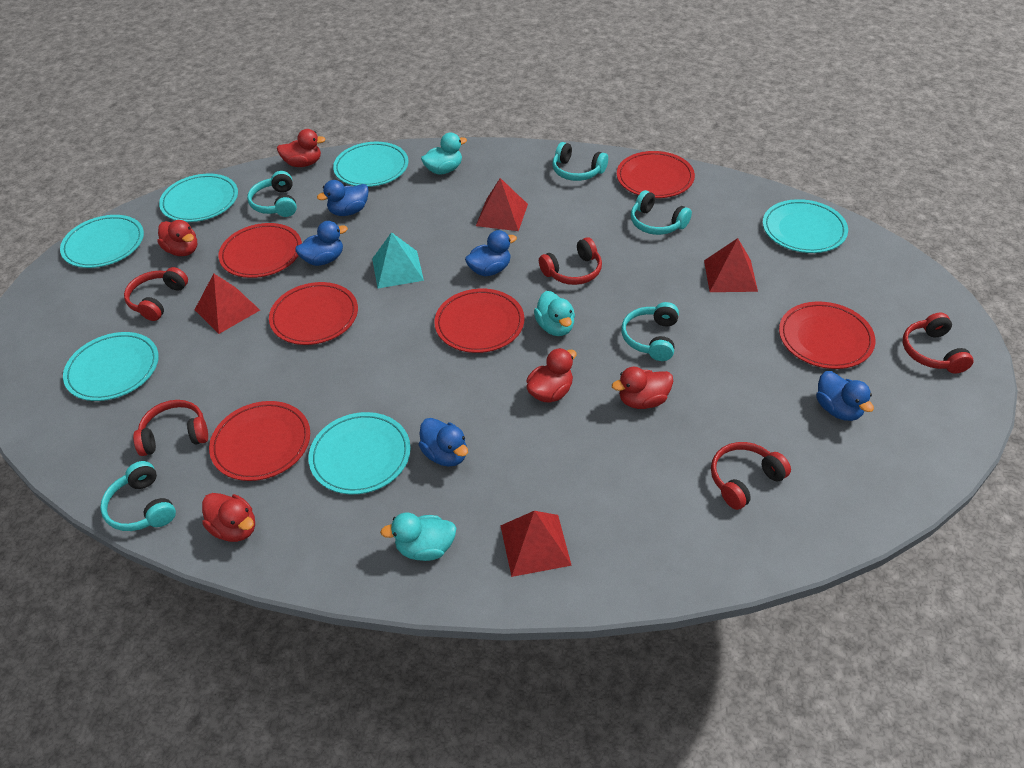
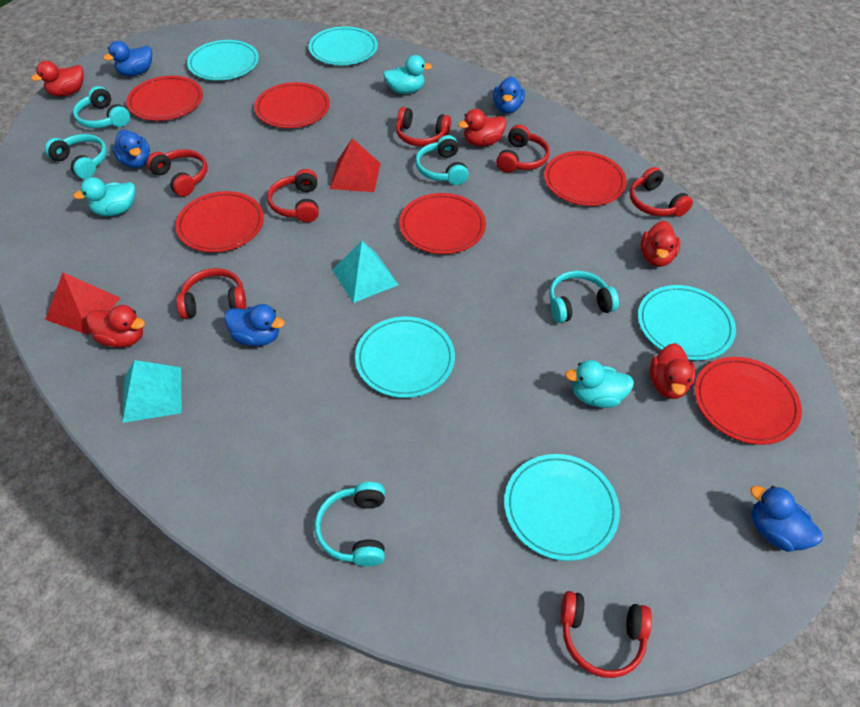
red headphones: 5 -> 7
red pyramid: 4 -> 2
turquoise plate: 6 -> 5
turquoise pyramid: 1 -> 2

